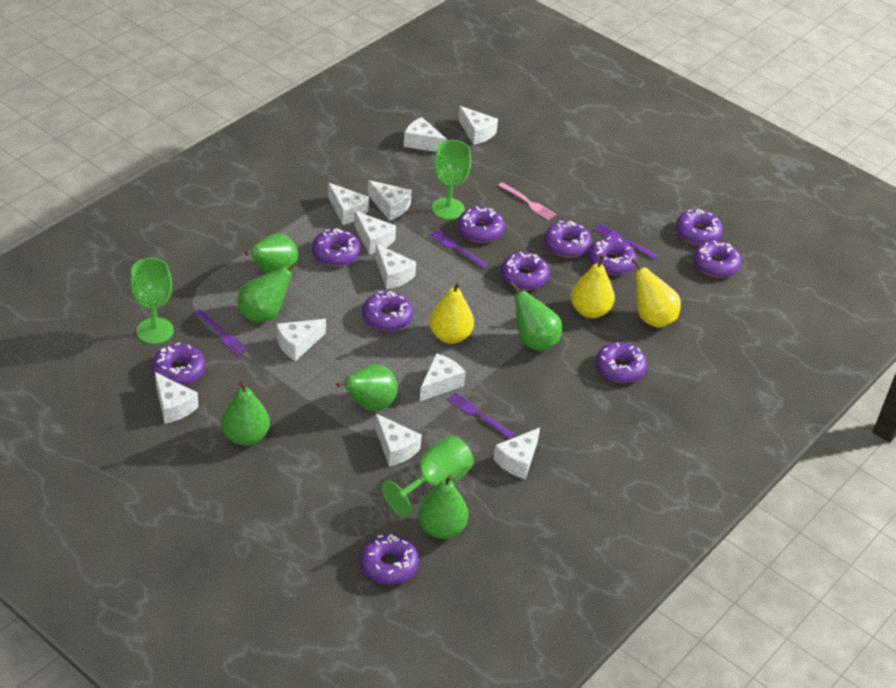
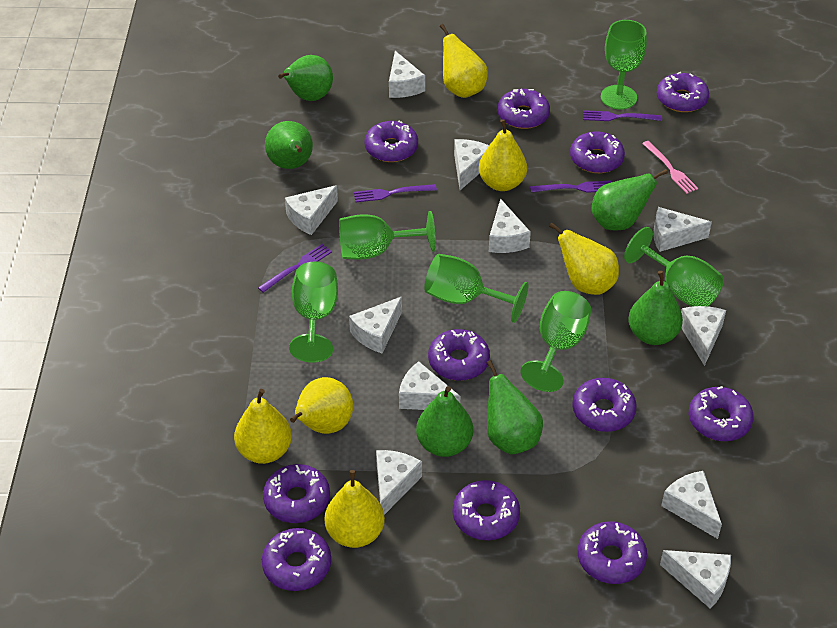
green goblet: 3 -> 6
yellow pear: 3 -> 6

